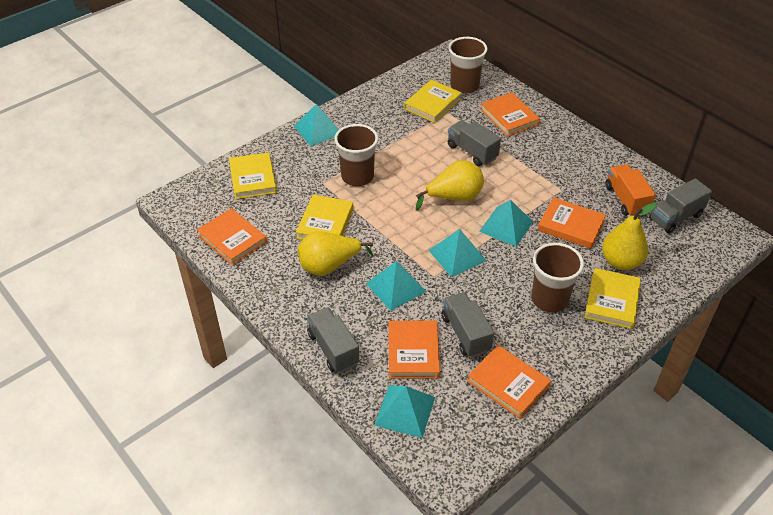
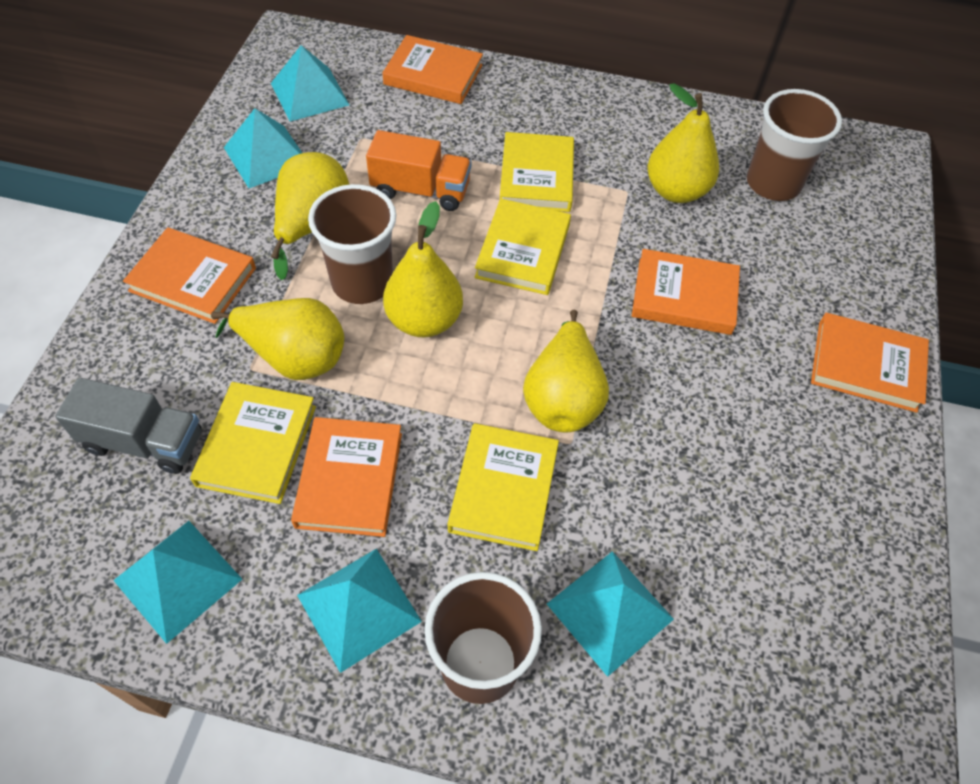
grey truck: 4 -> 1
yellow pear: 3 -> 5

